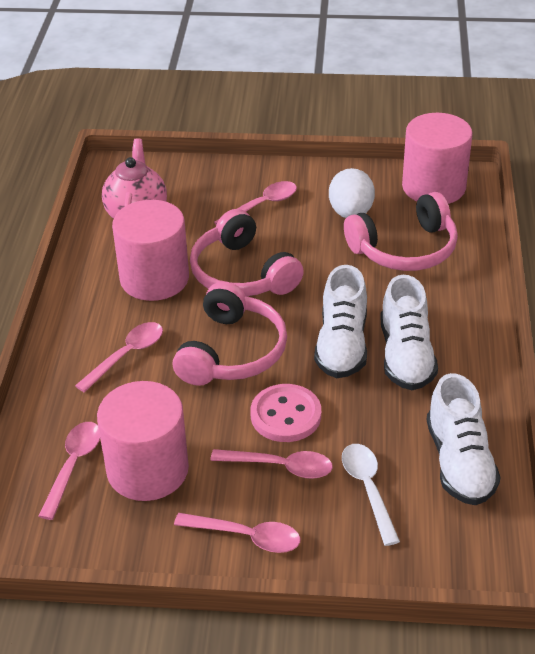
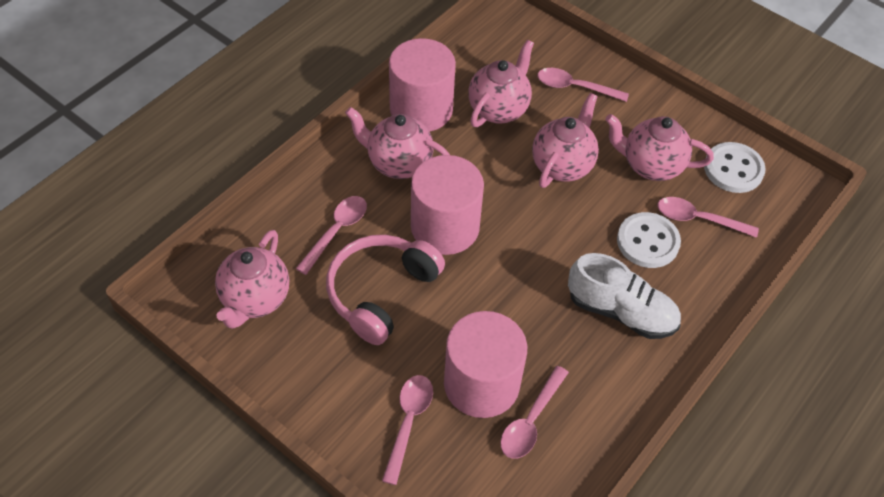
pink button: 1 -> 0
pink headphones: 3 -> 1
pink teapot: 1 -> 5
white button: 0 -> 2
white egg: 1 -> 0
white shoe: 3 -> 1
white spoon: 1 -> 0

